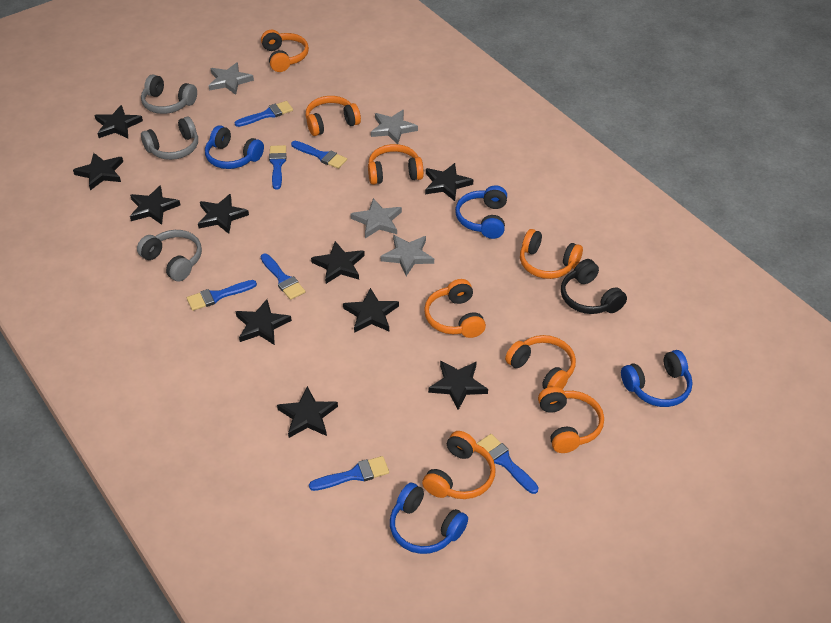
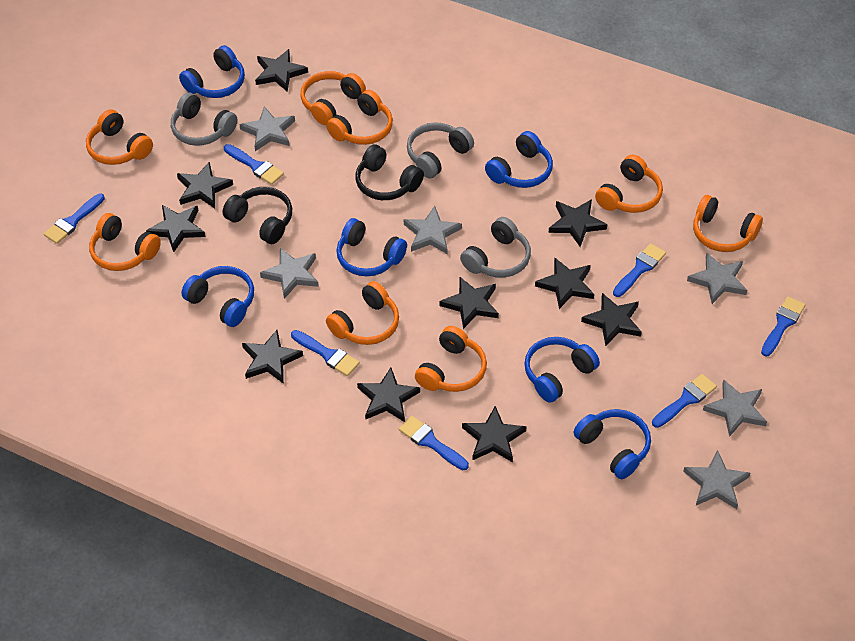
black headphones: 1 -> 2
blue headphones: 4 -> 6
grey star: 4 -> 6

